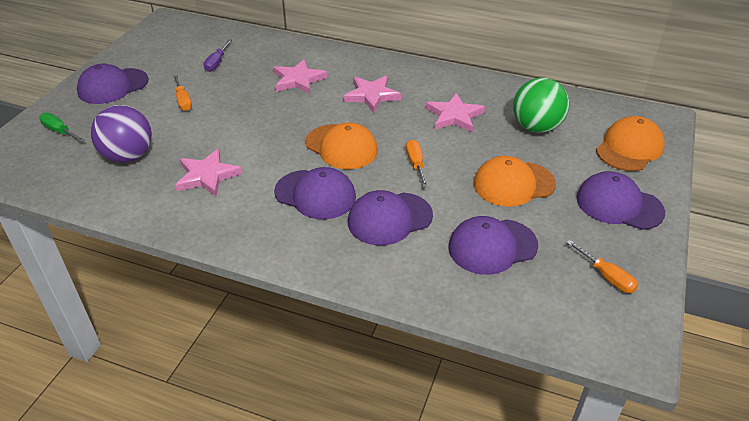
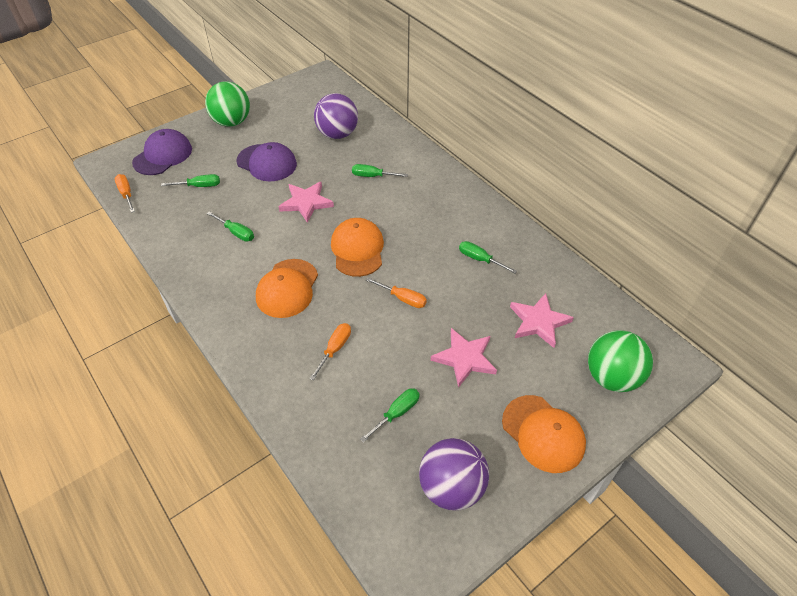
green ball: 1 -> 2
green screwdriver: 1 -> 5
pink star: 4 -> 3
purple ball: 1 -> 2
purple cap: 5 -> 2
purple screwdriver: 1 -> 0

